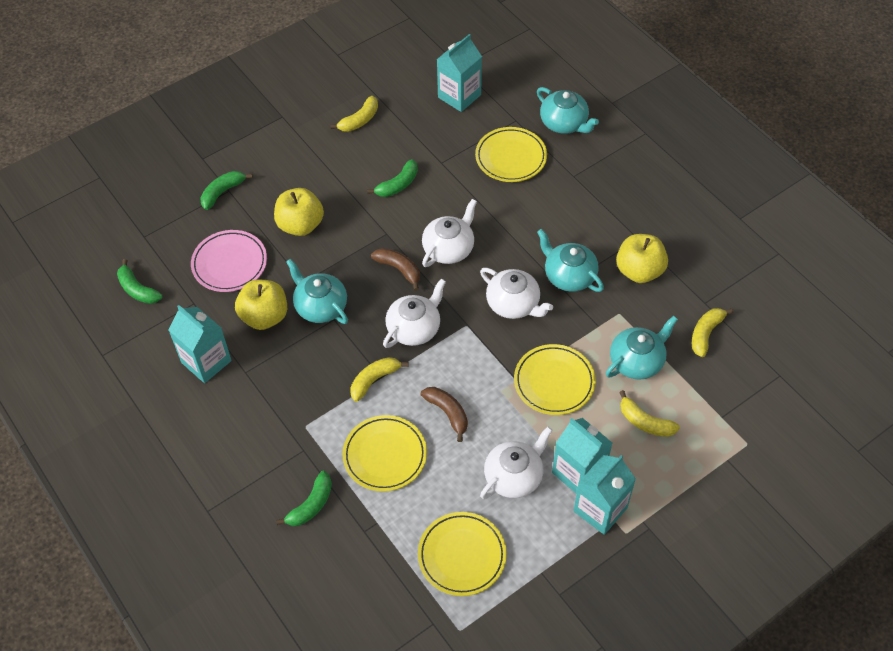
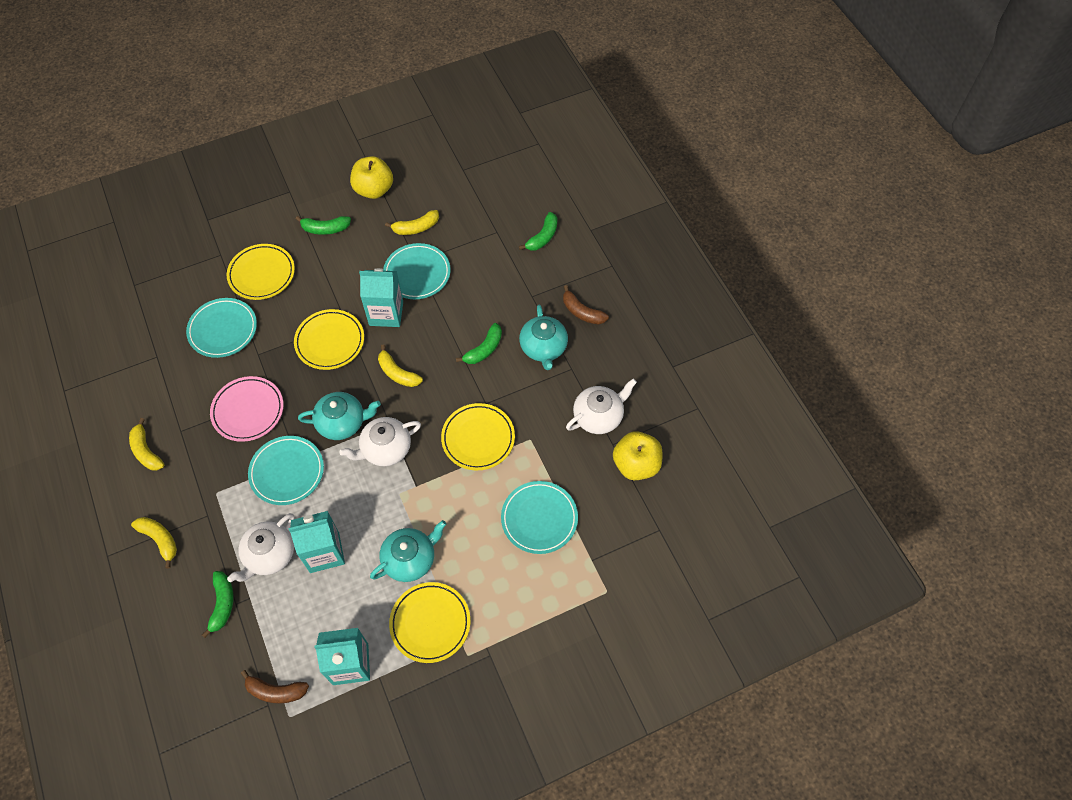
turquoise carton: 4 -> 3
turquoise plate: 0 -> 4
turquoise teapot: 4 -> 3
white teapot: 4 -> 3
yellow apple: 3 -> 2

